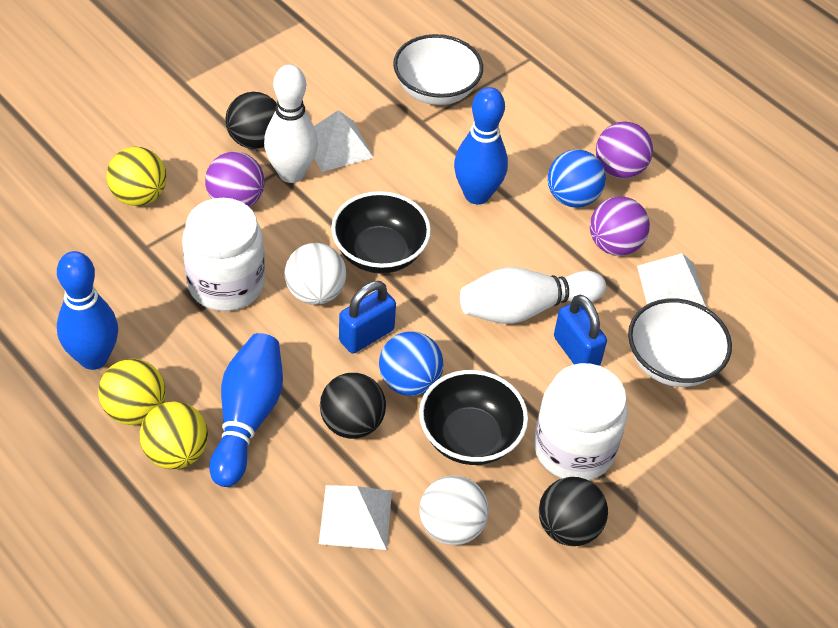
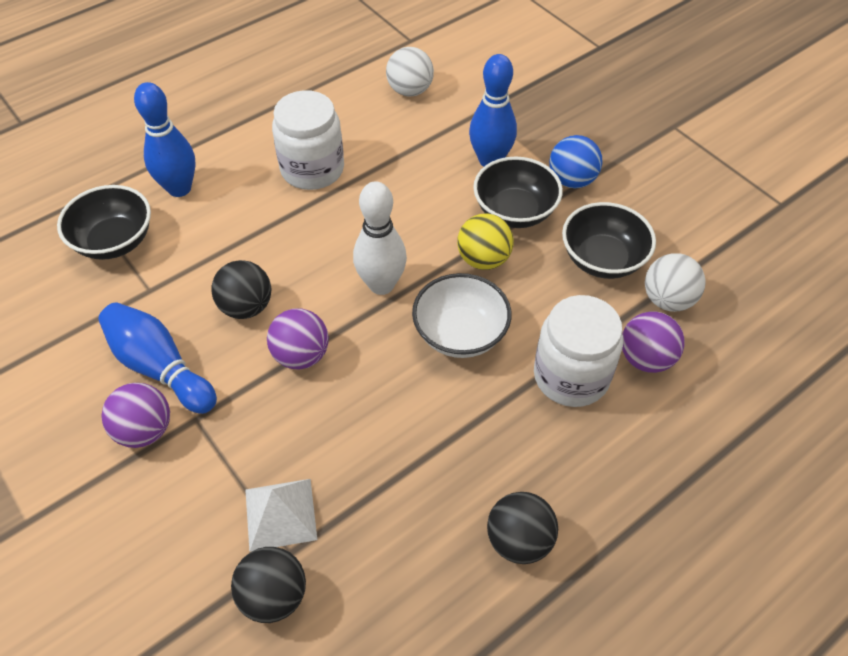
black bowl: 2 -> 3
blue ball: 2 -> 1
blue padlock: 2 -> 0
white bowl: 2 -> 1
white bowling pin: 2 -> 1
white pyramid: 3 -> 1
yellow ball: 3 -> 1

